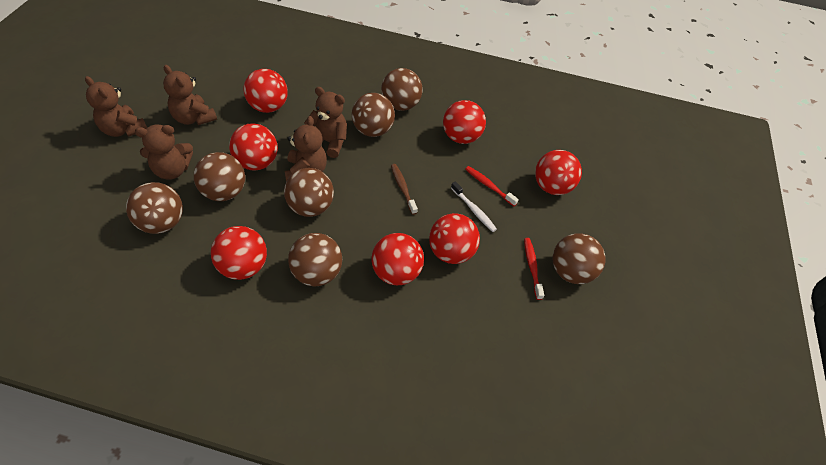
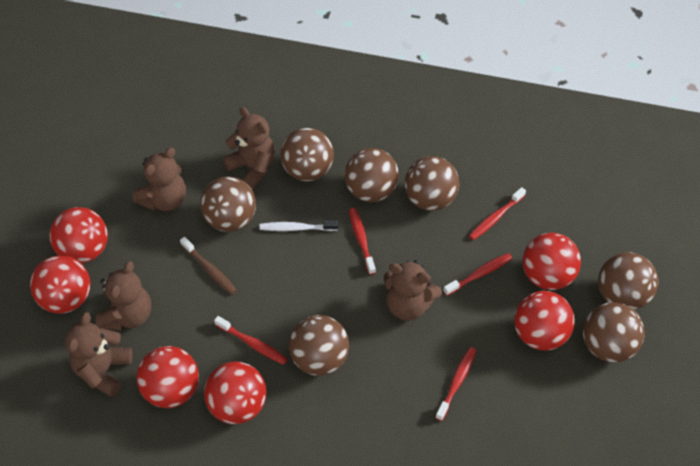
red ball: 7 -> 6
red toothbrush: 2 -> 5

